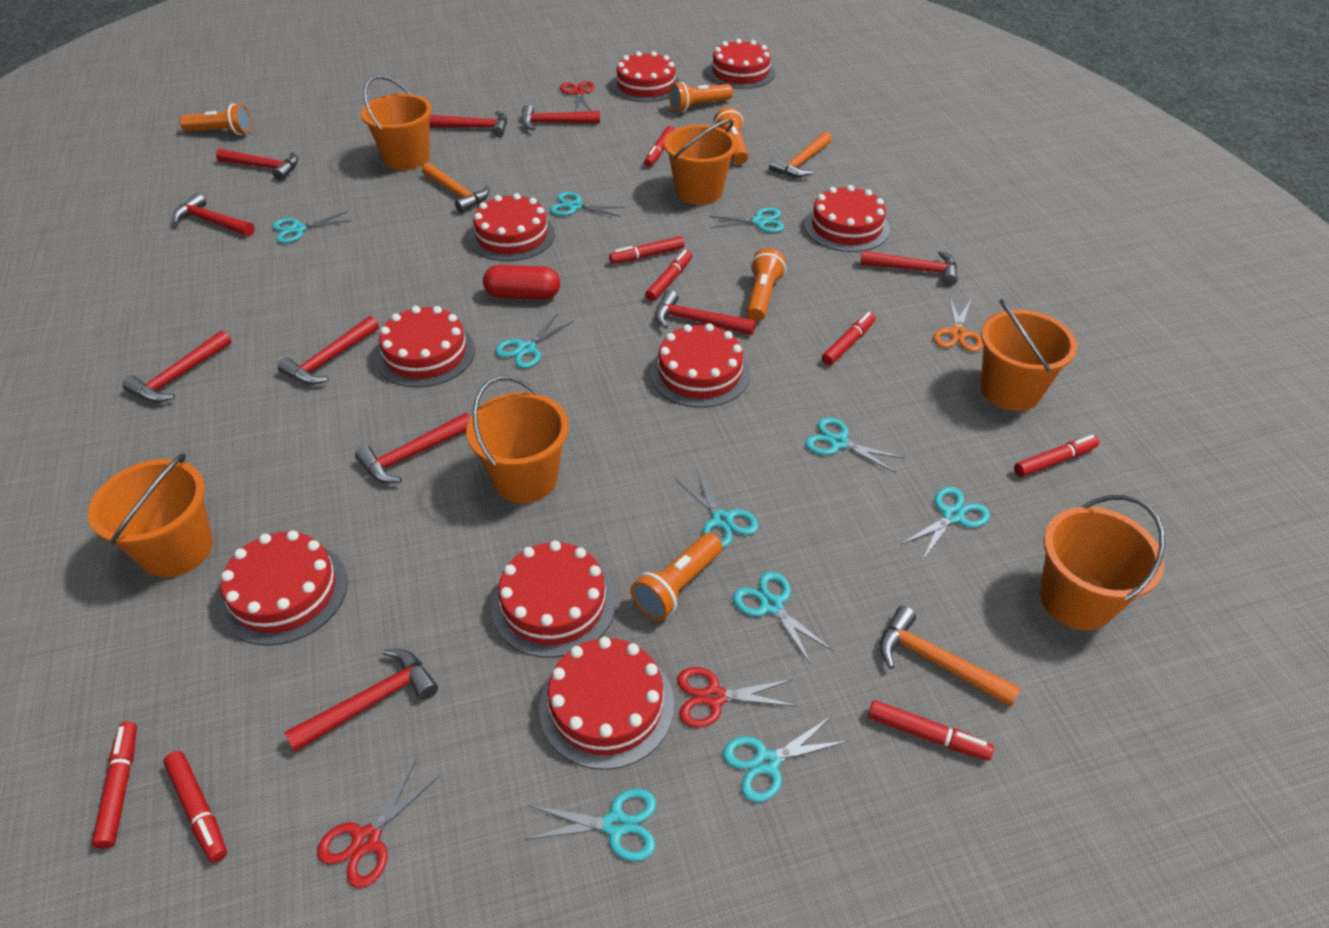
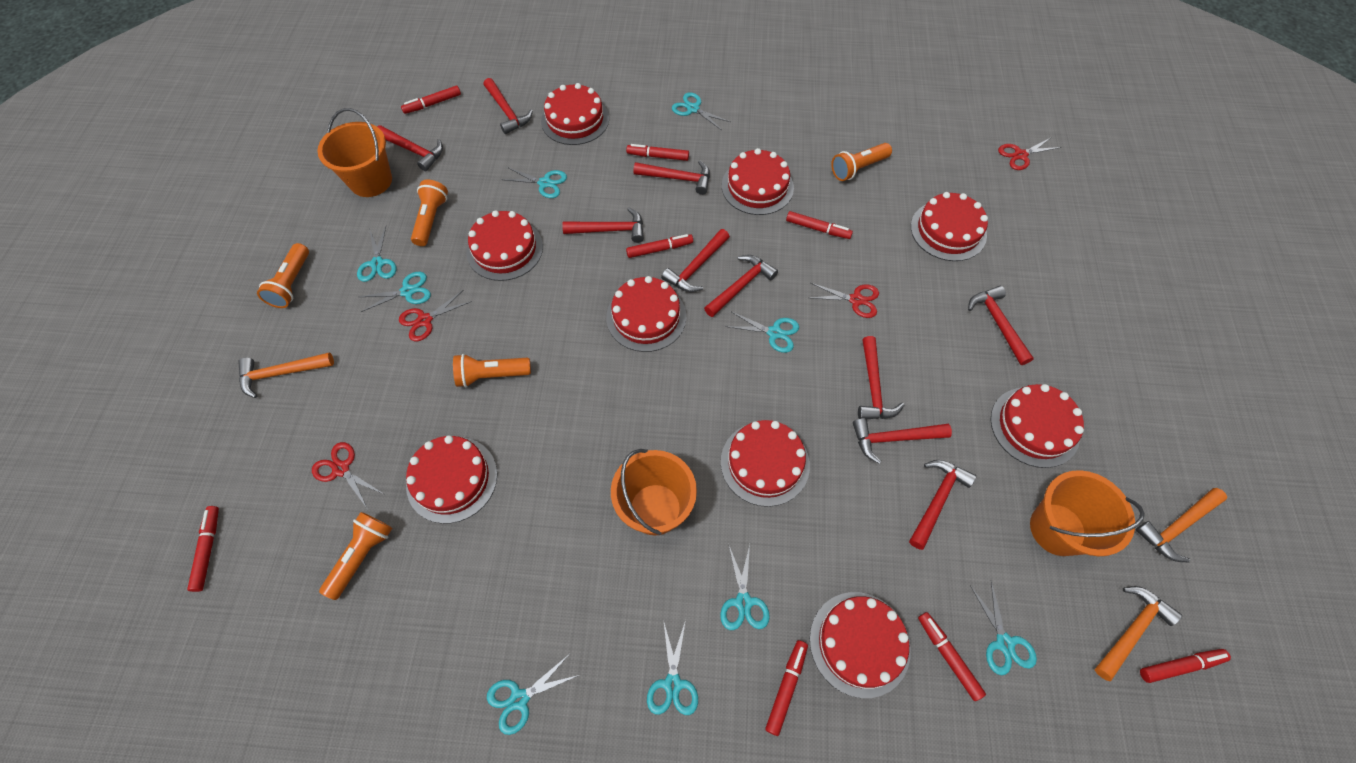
orange bucket: 6 -> 3
orange scissors: 1 -> 0
red capsule: 1 -> 0
red scissors: 3 -> 4
turquoise scissors: 10 -> 9

